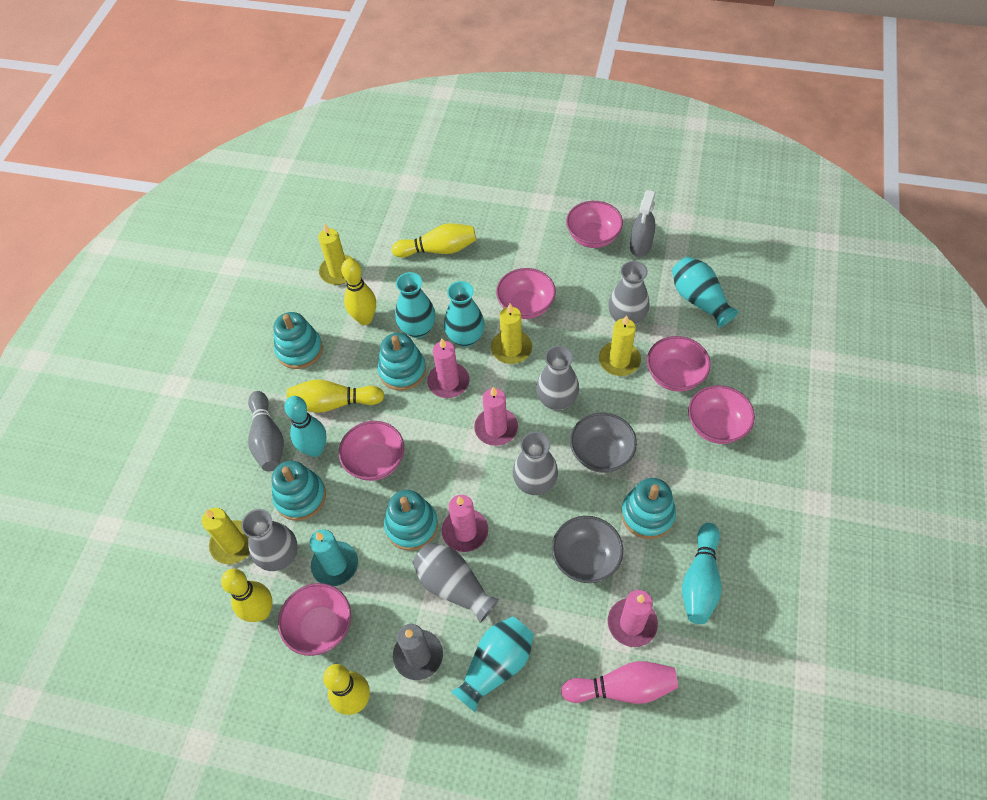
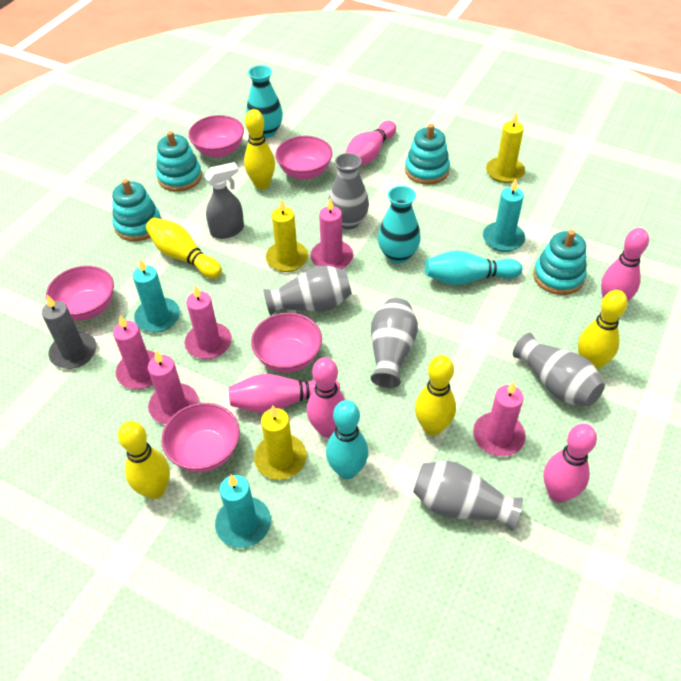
grey bowl: 2 -> 0
grey bowling pin: 1 -> 0
pink bowl: 6 -> 5
pink bowling pin: 1 -> 5
pink candle: 4 -> 5
turquoise candle: 1 -> 3
turquoise stacking toy: 5 -> 4
turquoise vase: 4 -> 2
yellow candle: 4 -> 3

